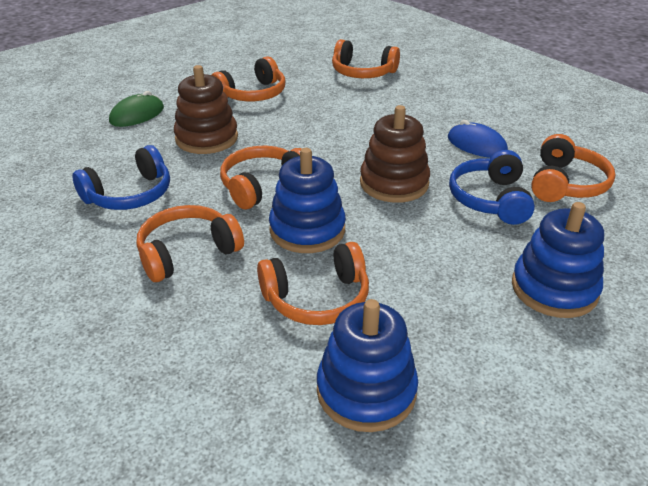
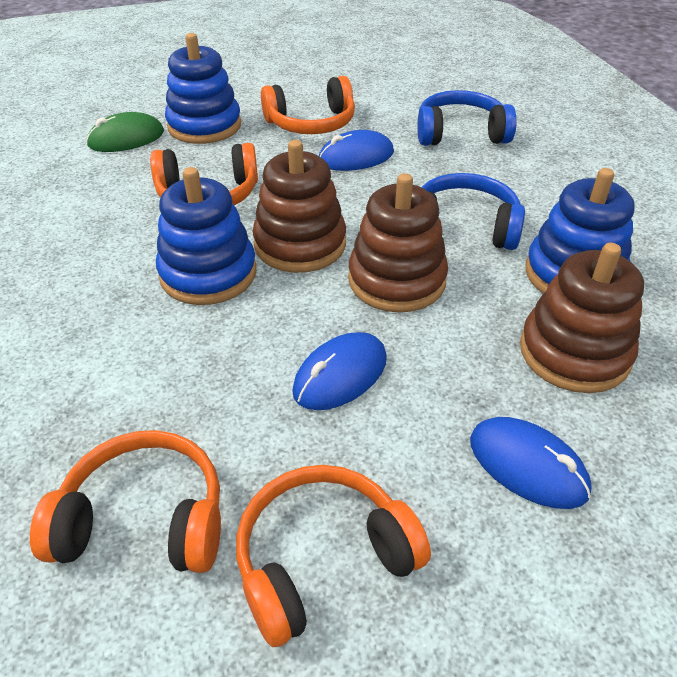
blue mouse: 1 -> 3
brown stacking toy: 2 -> 3
orange headphones: 6 -> 4

